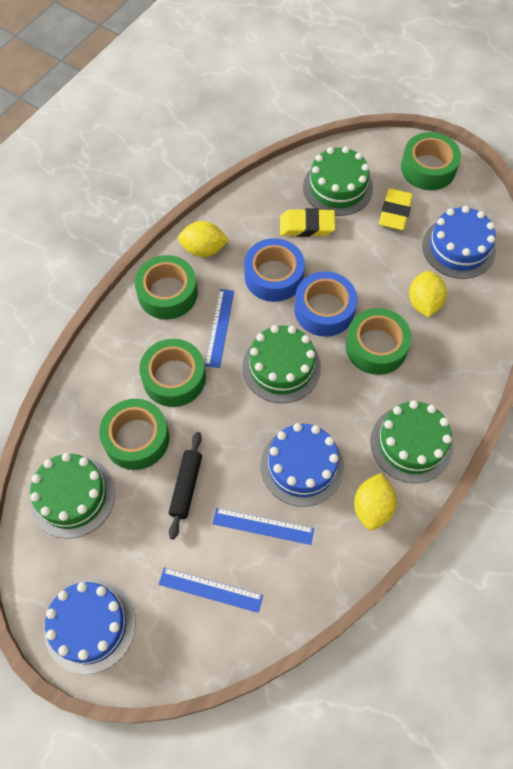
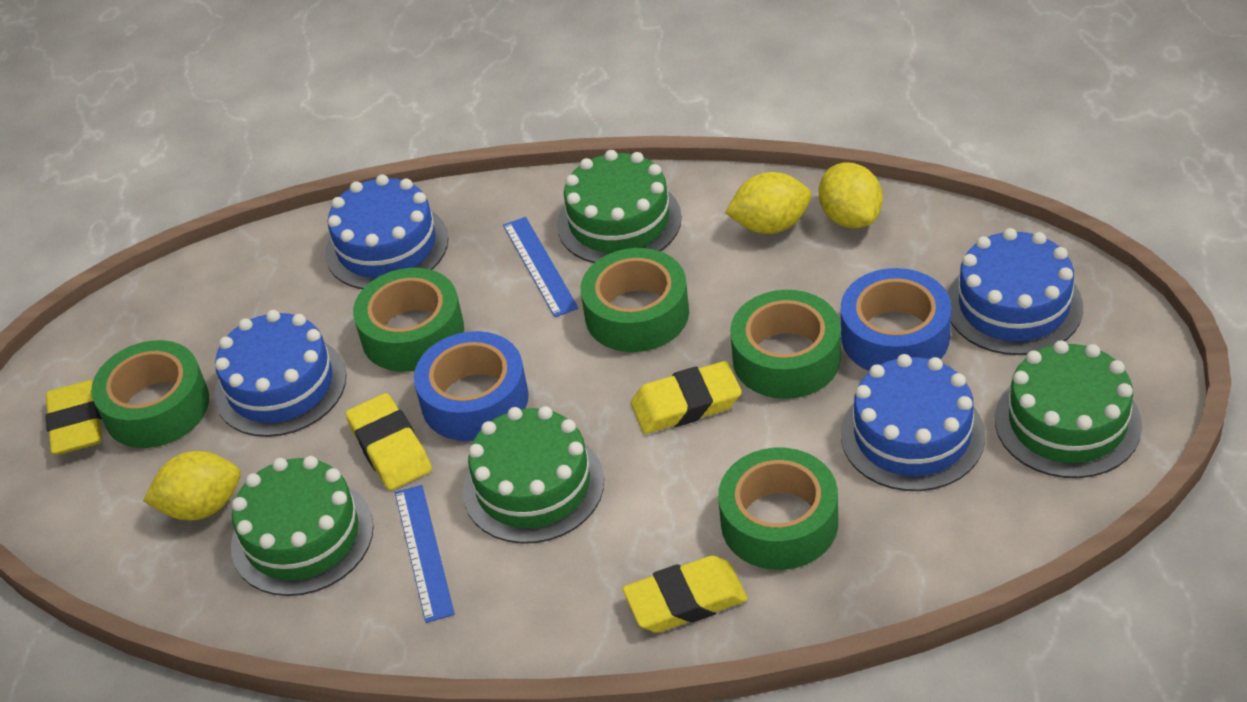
black rolling pin: 1 -> 0
blue cake: 3 -> 4
blue ruler: 3 -> 2
yellow eraser: 2 -> 4

